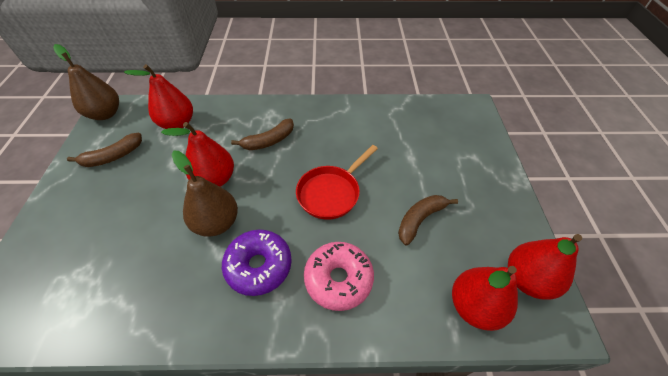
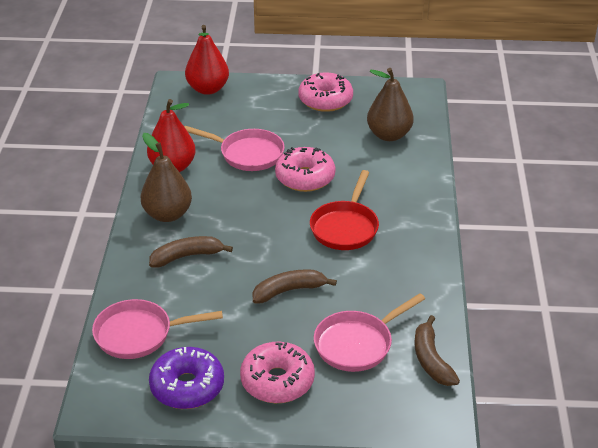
pink donut: 1 -> 3
pink pan: 0 -> 3
red pear: 4 -> 2

